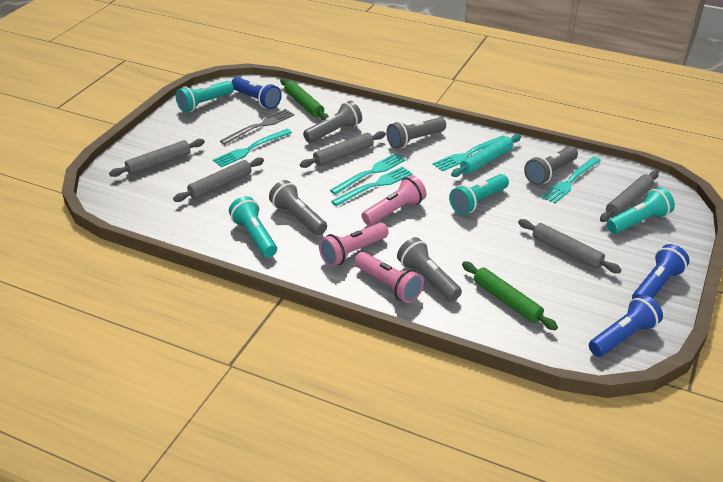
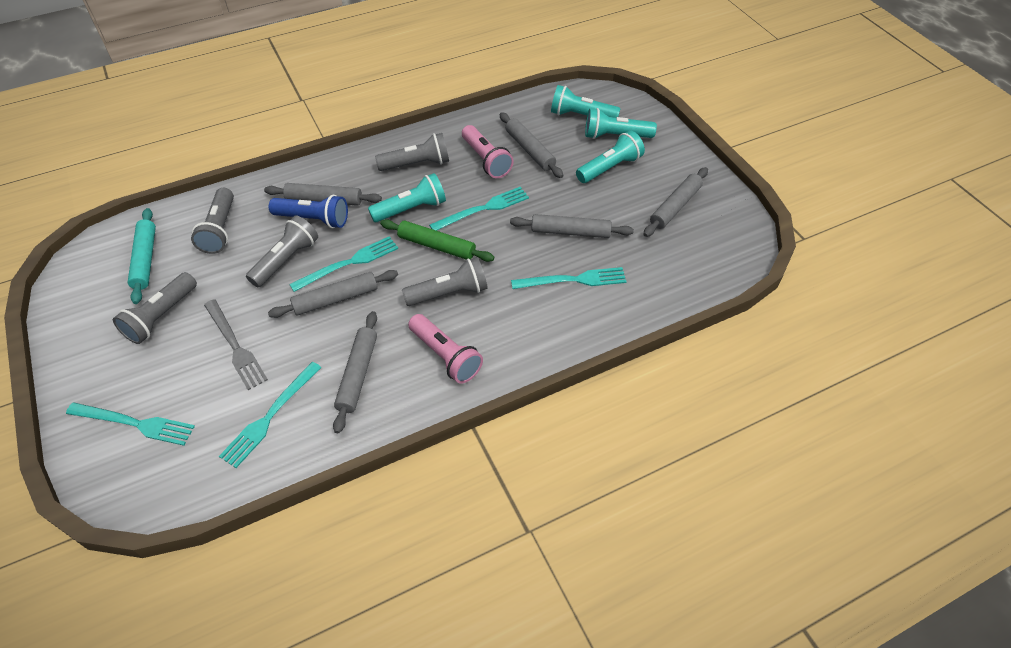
blue flashlight: 3 -> 1
green rolling pin: 2 -> 1
grey rolling pin: 5 -> 6
pink flashlight: 3 -> 2

